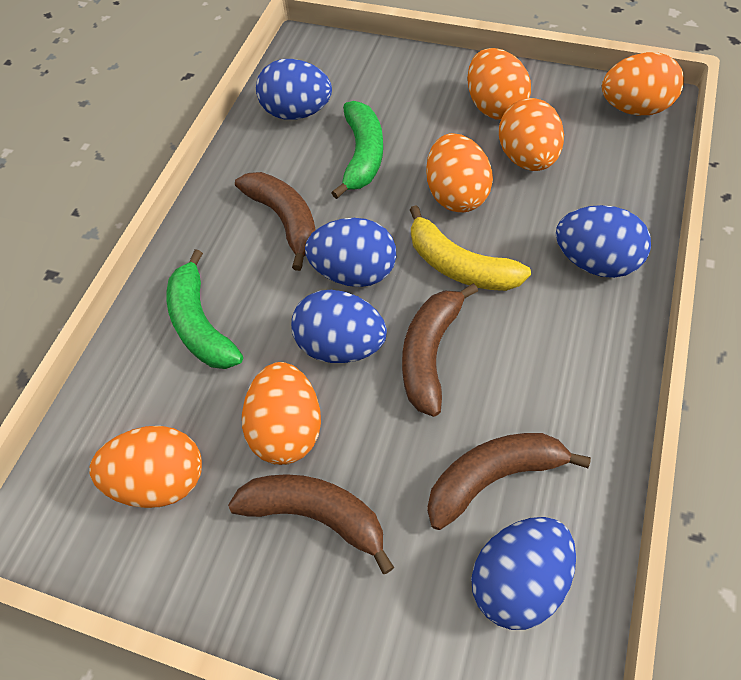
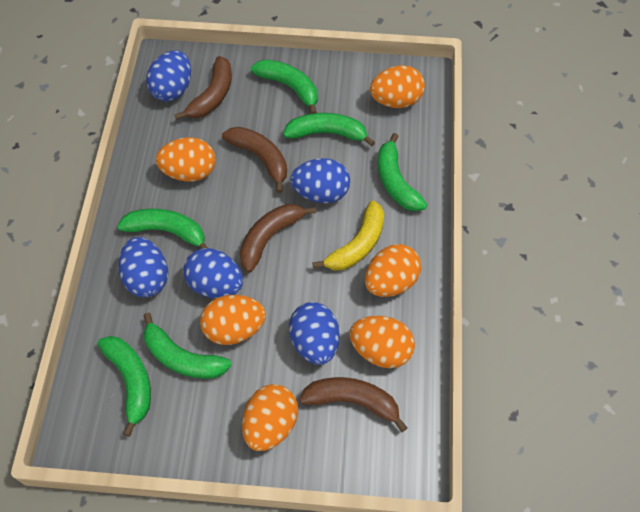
green banana: 2 -> 6

